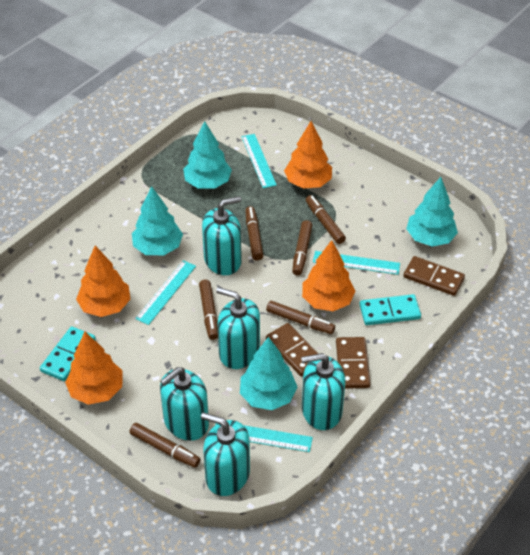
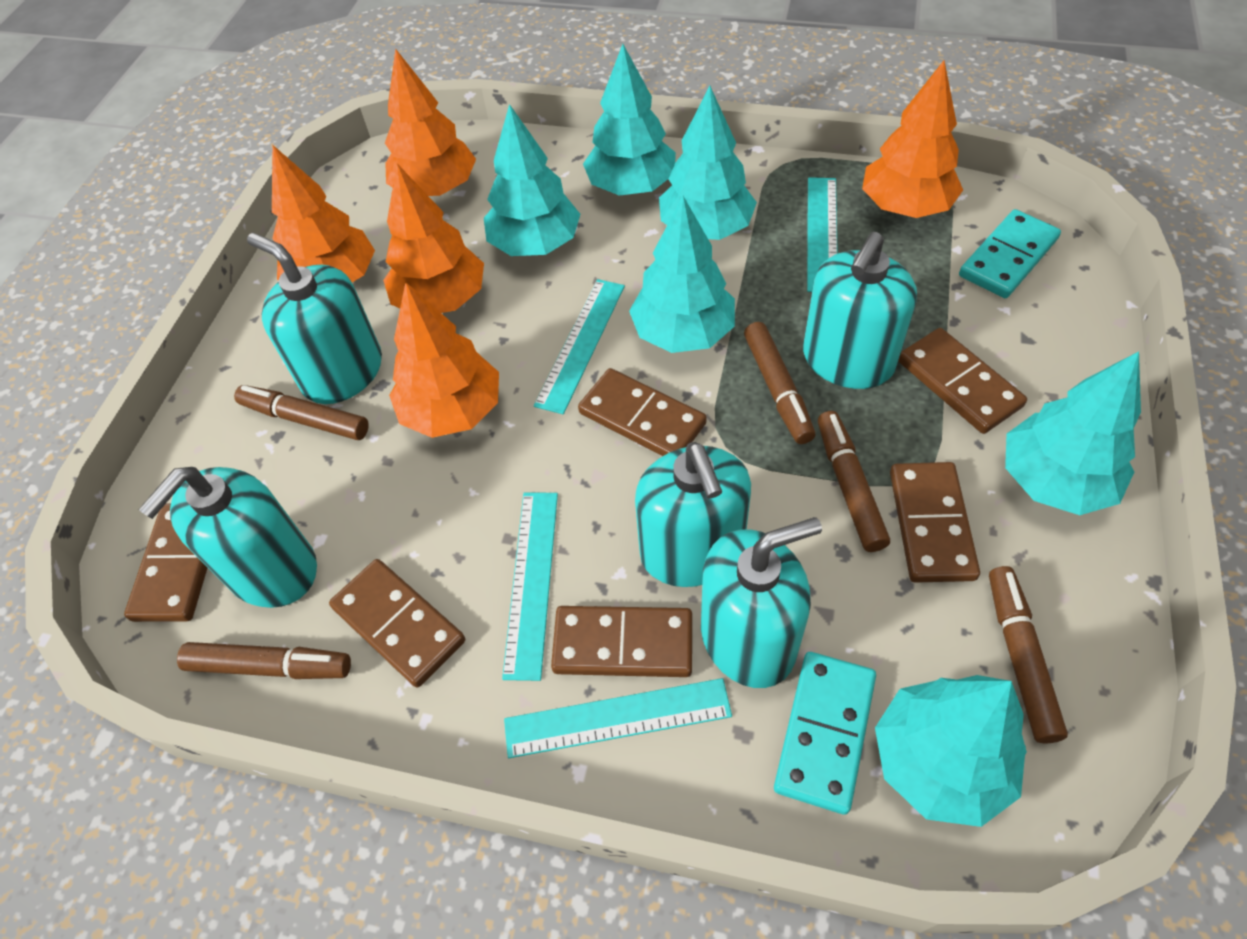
brown domino: 3 -> 6
brown marker: 6 -> 5
orange tree: 4 -> 5
turquoise tree: 4 -> 6

